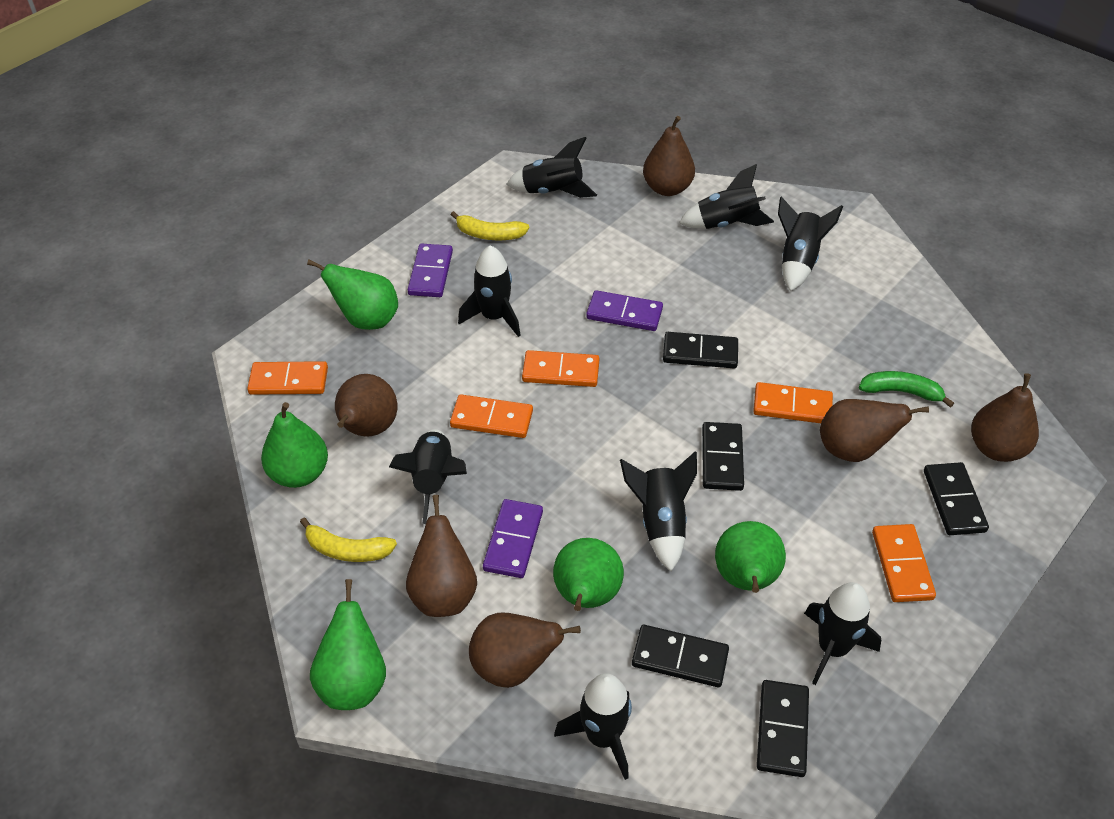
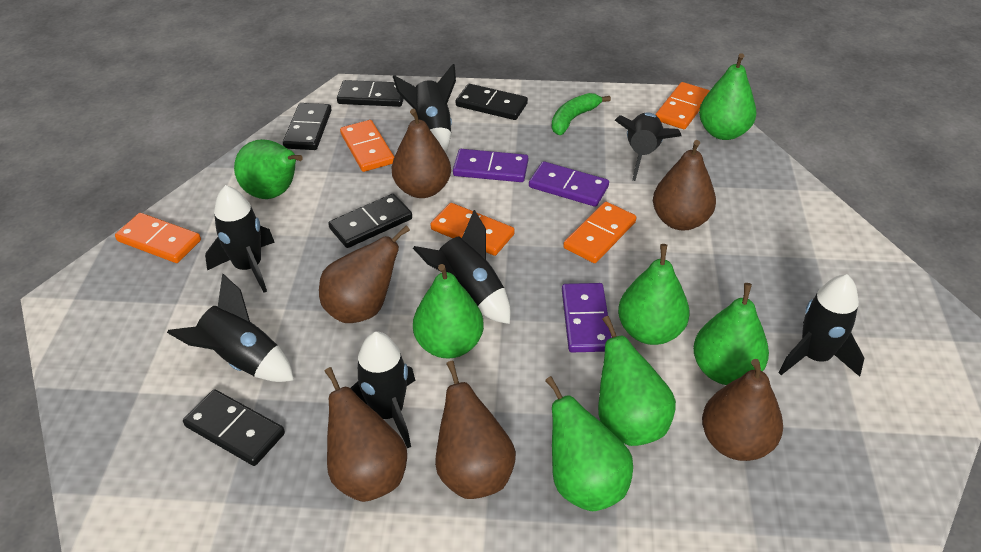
black rocket: 8 -> 7
green pear: 5 -> 7
yellow banana: 2 -> 0

